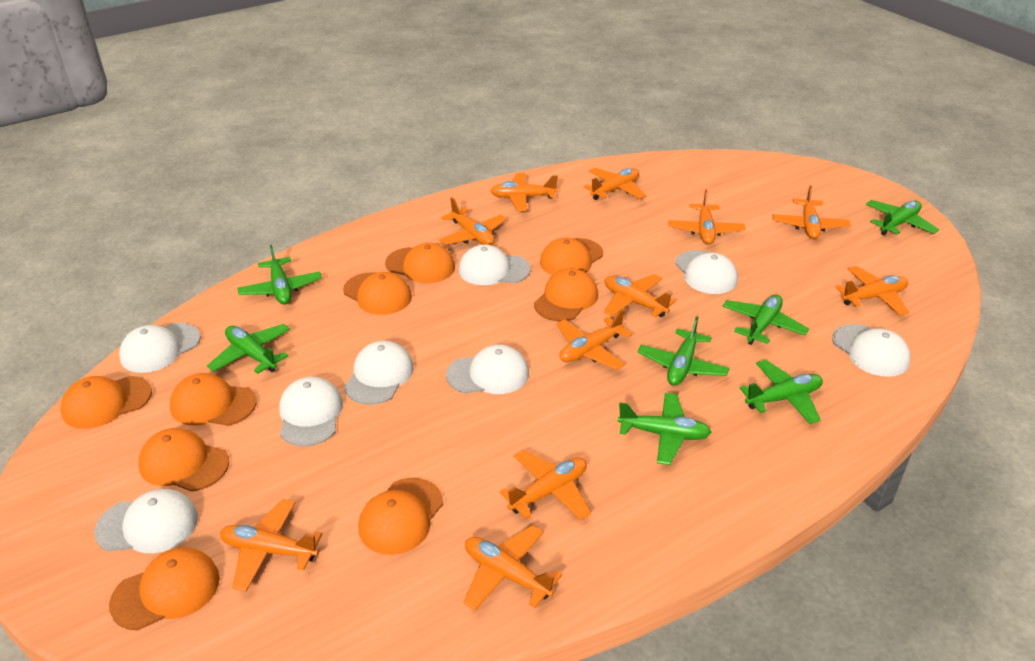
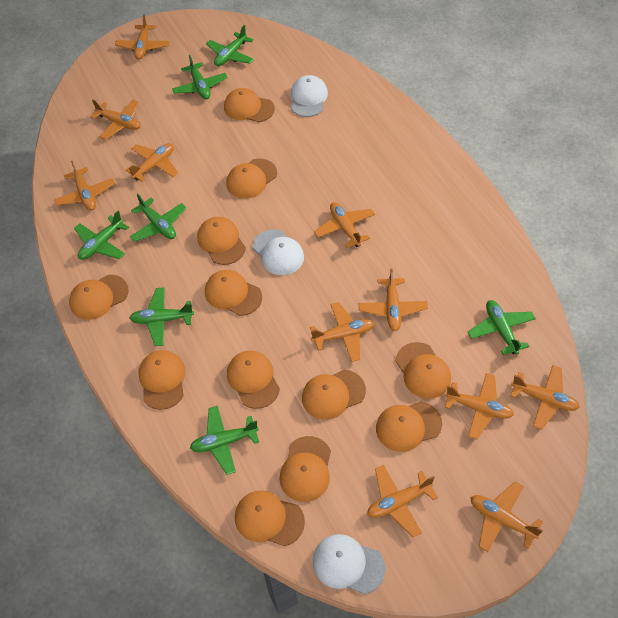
orange cap: 9 -> 12
white cap: 8 -> 3

